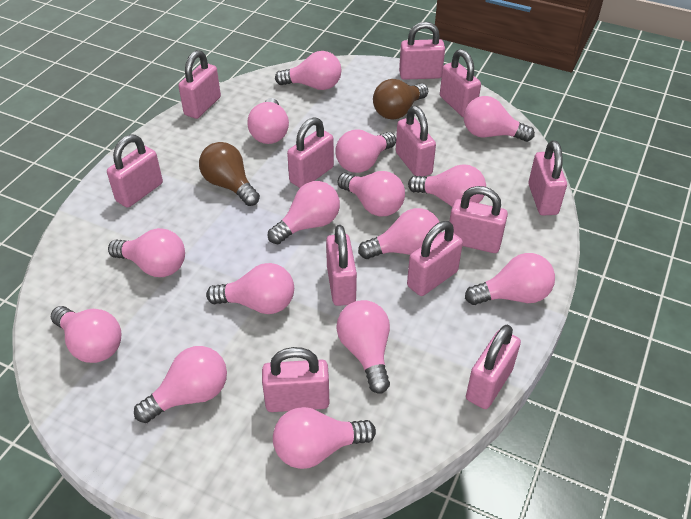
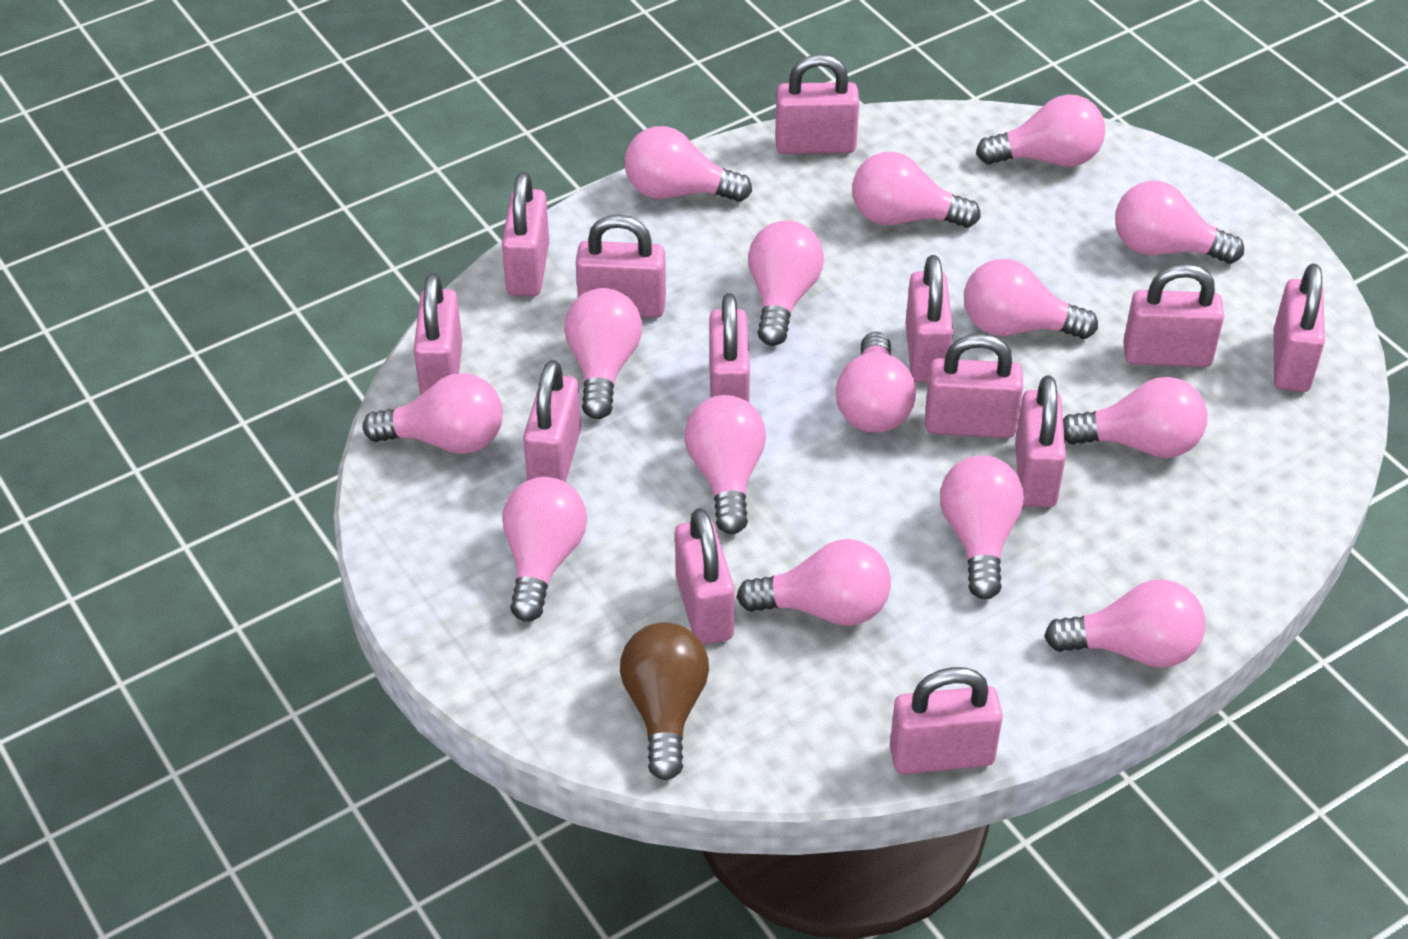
brown light bulb: 2 -> 1
pink padlock: 12 -> 13

